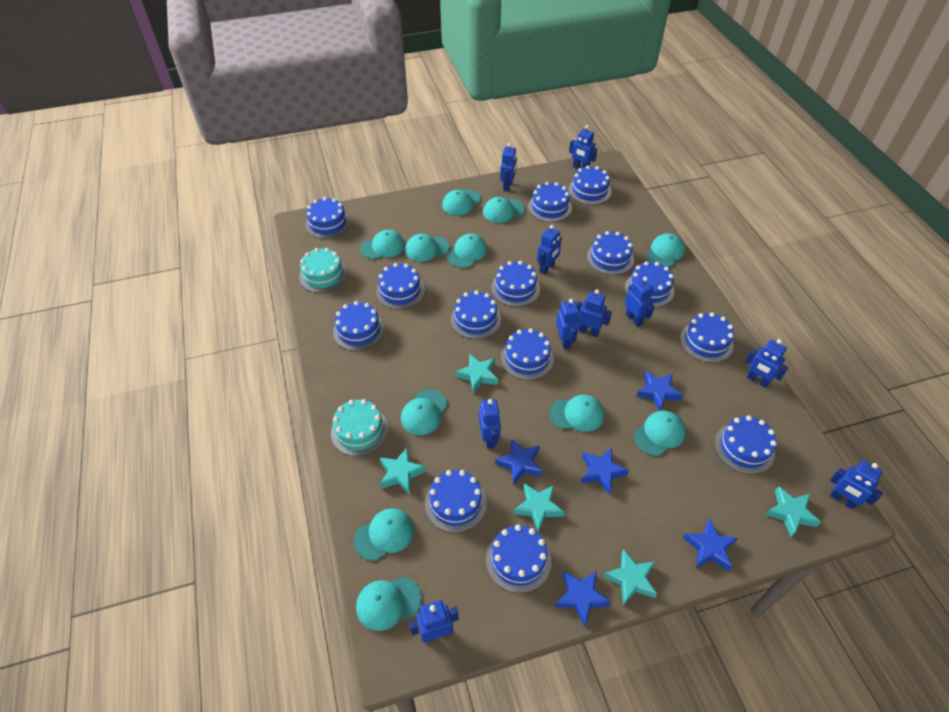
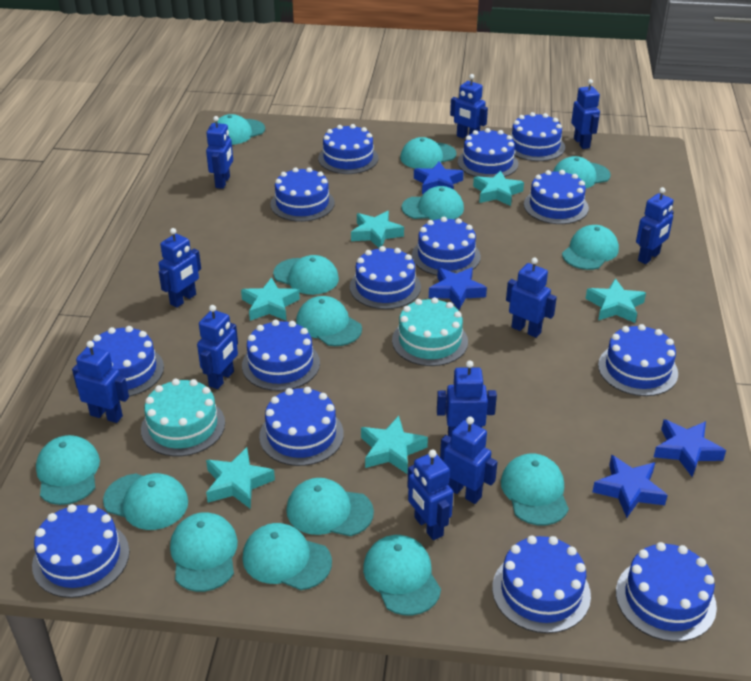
blue robot: 10 -> 11
blue star: 5 -> 4
turquoise cap: 11 -> 14
turquoise star: 5 -> 6

